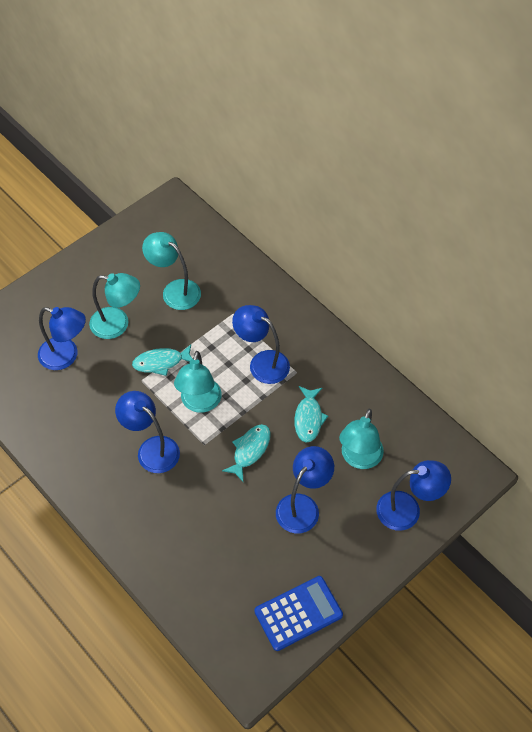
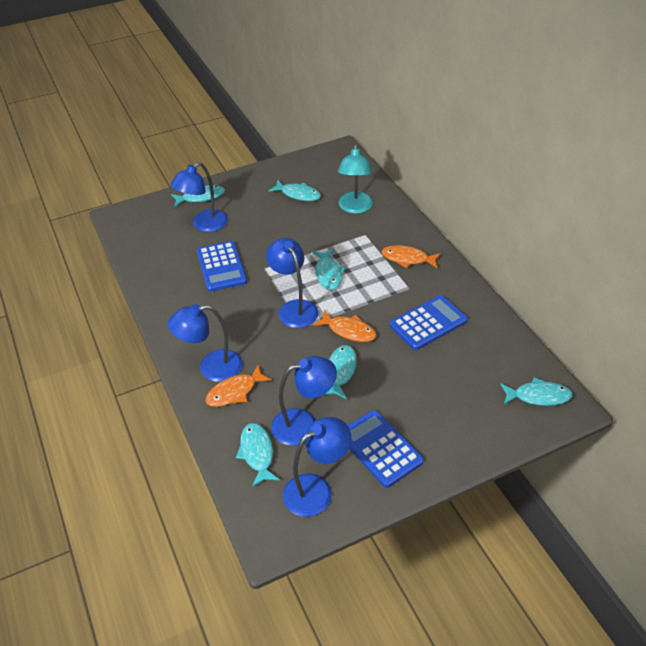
blue calculator: 1 -> 3
orange fish: 0 -> 3
turquoise fish: 3 -> 6
turquoise lamp: 4 -> 1

